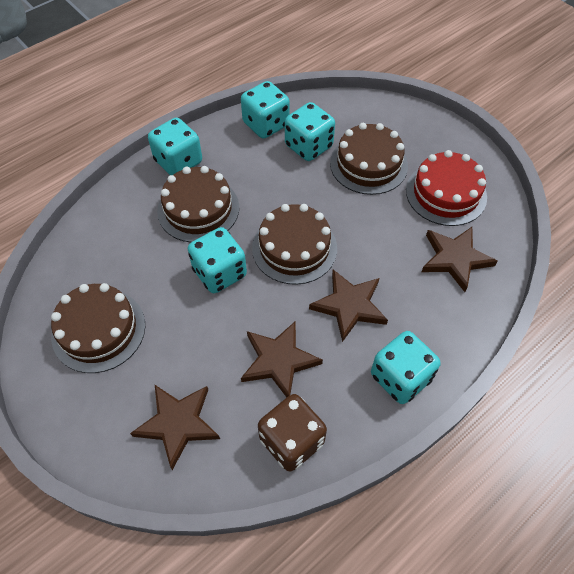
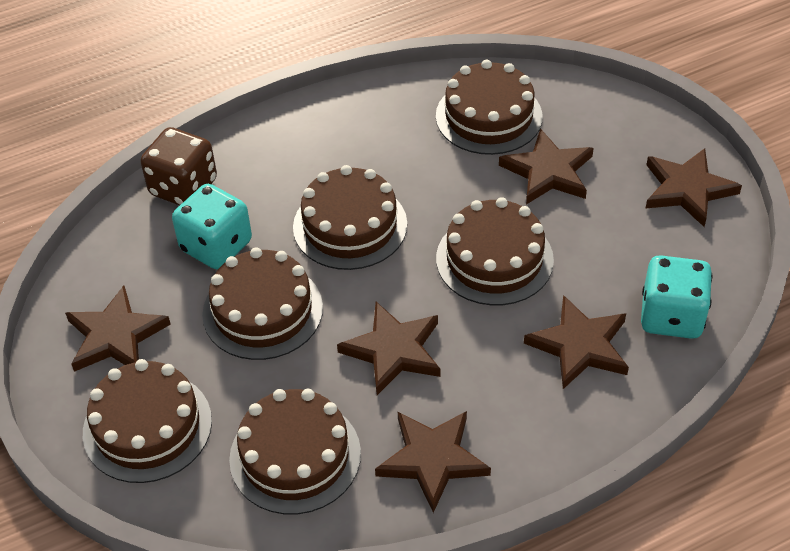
brown cake: 4 -> 6
brown star: 4 -> 6
red cake: 1 -> 0
turquoise dice: 5 -> 2

